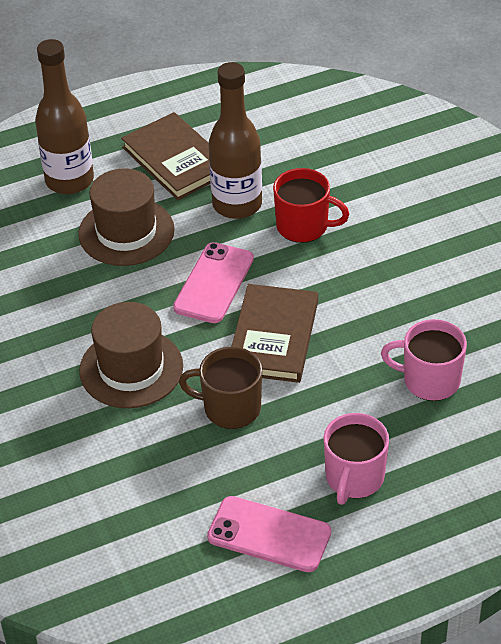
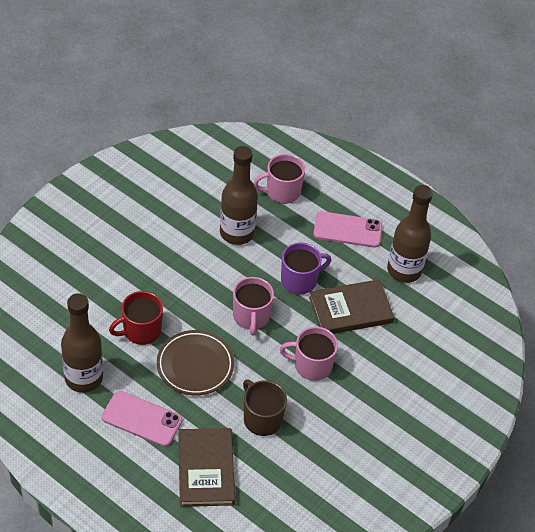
brown bottle: 2 -> 3
brown hat: 2 -> 0
brown plate: 0 -> 1
pink mug: 2 -> 3
purple mug: 0 -> 1

